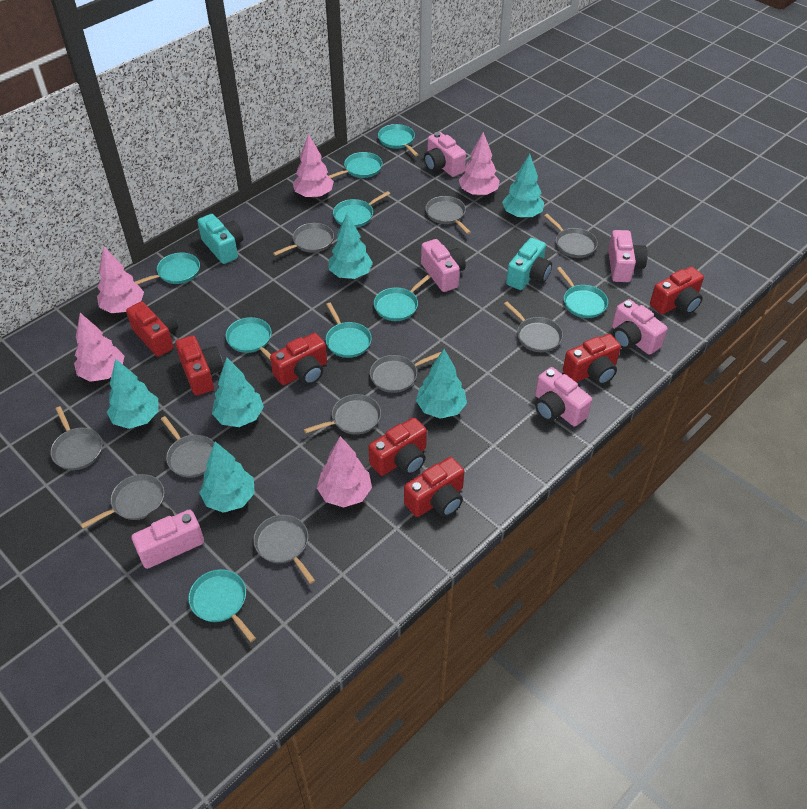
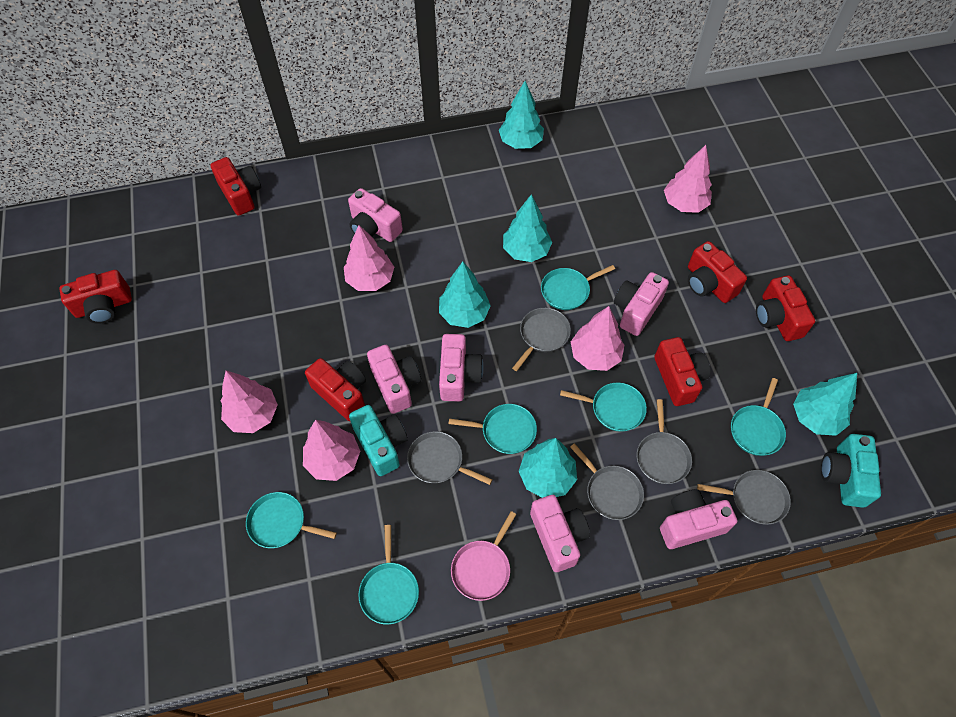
grey pan: 10 -> 5
pink pan: 0 -> 1
red camera: 7 -> 6
turquoise pan: 9 -> 6
turquoise tree: 6 -> 5

